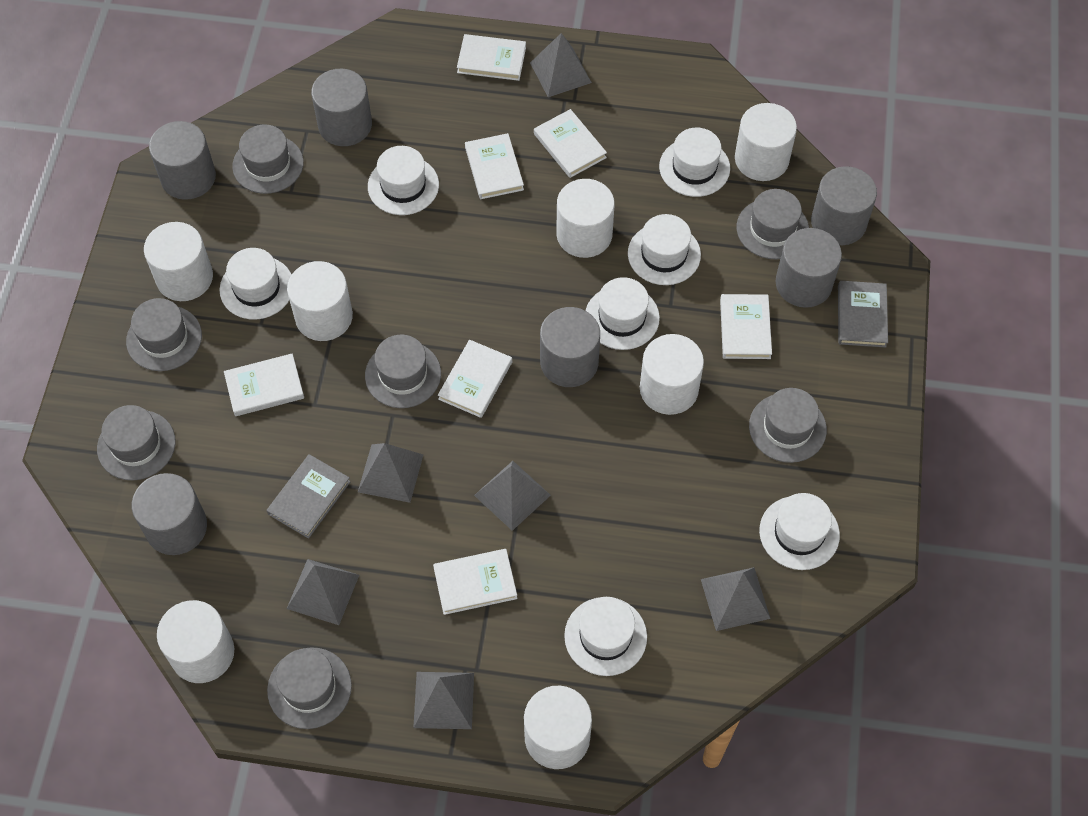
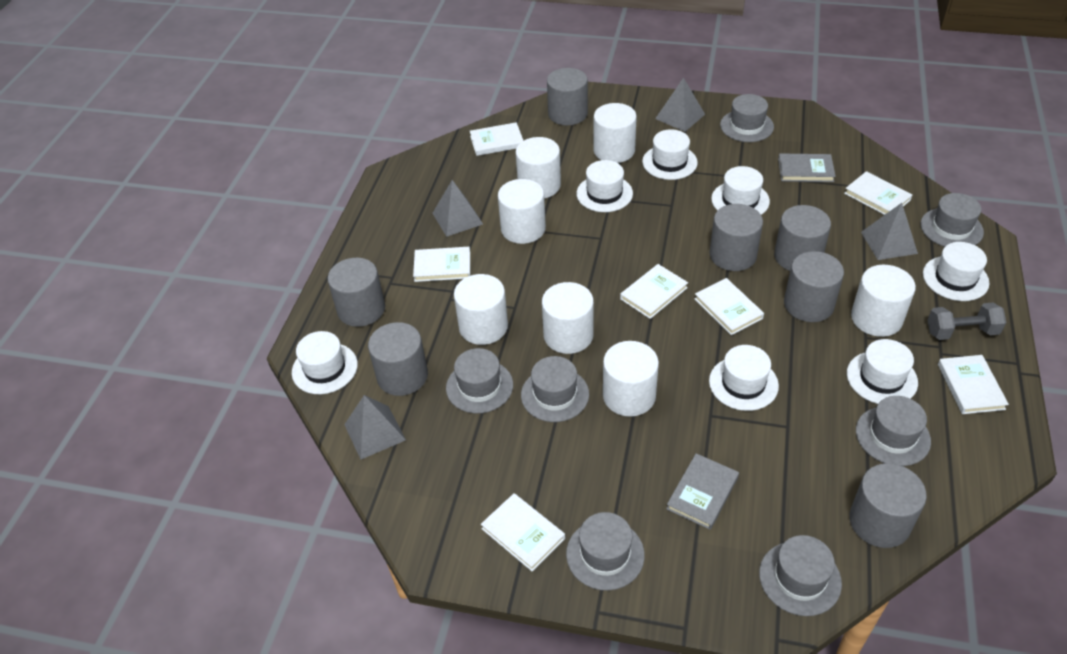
grey cylinder: 6 -> 7
grey dumbbell: 0 -> 1
grey pyramid: 6 -> 4

